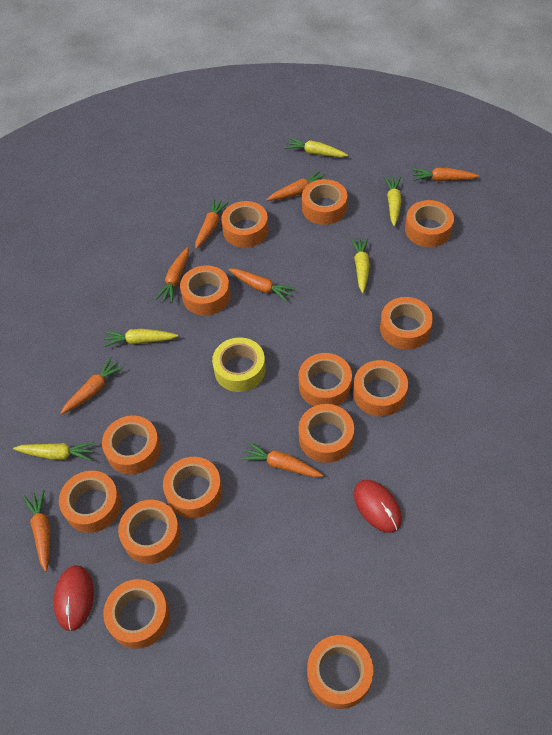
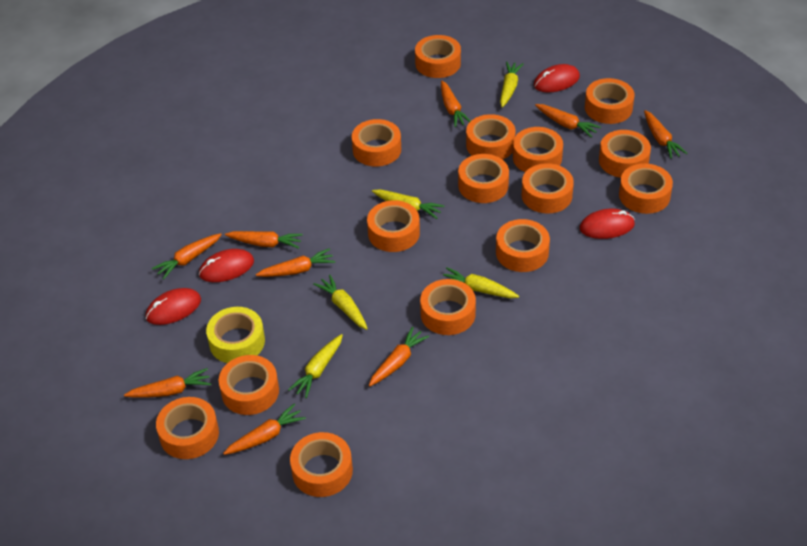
orange carrot: 8 -> 9
orange tape: 14 -> 15
red mouse: 2 -> 4

